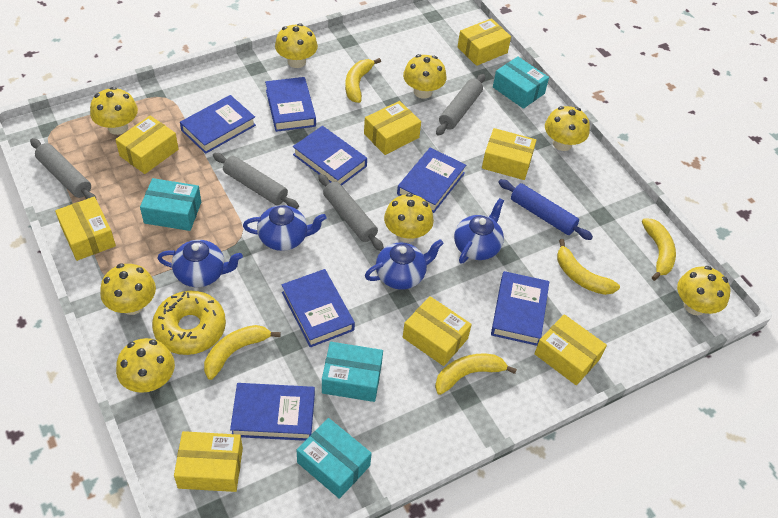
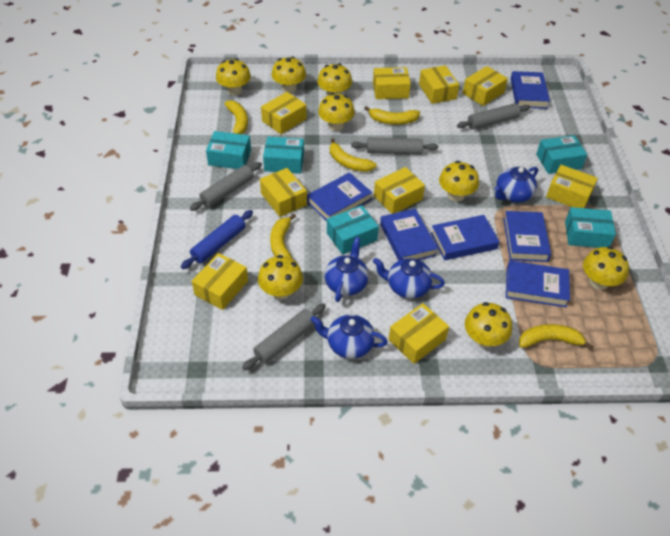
blue book: 7 -> 6
turquoise box: 4 -> 5
yellow box: 8 -> 9
yellow donut: 1 -> 0

